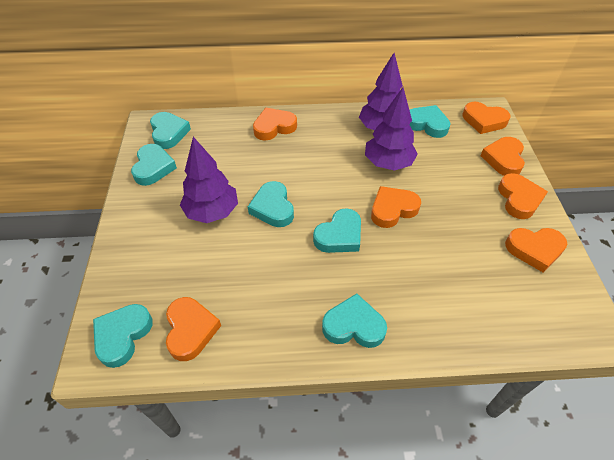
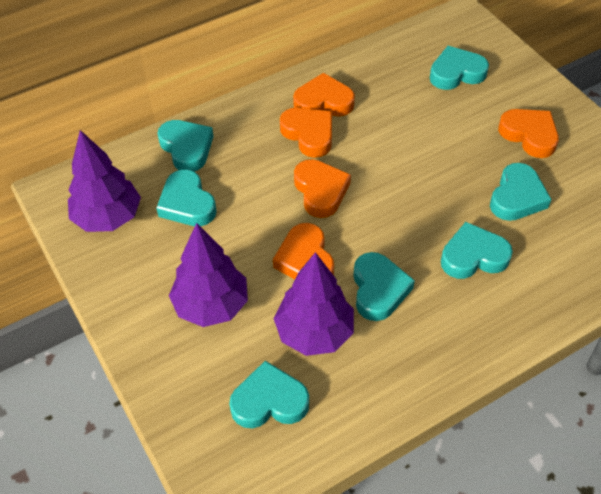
orange heart: 7 -> 5

